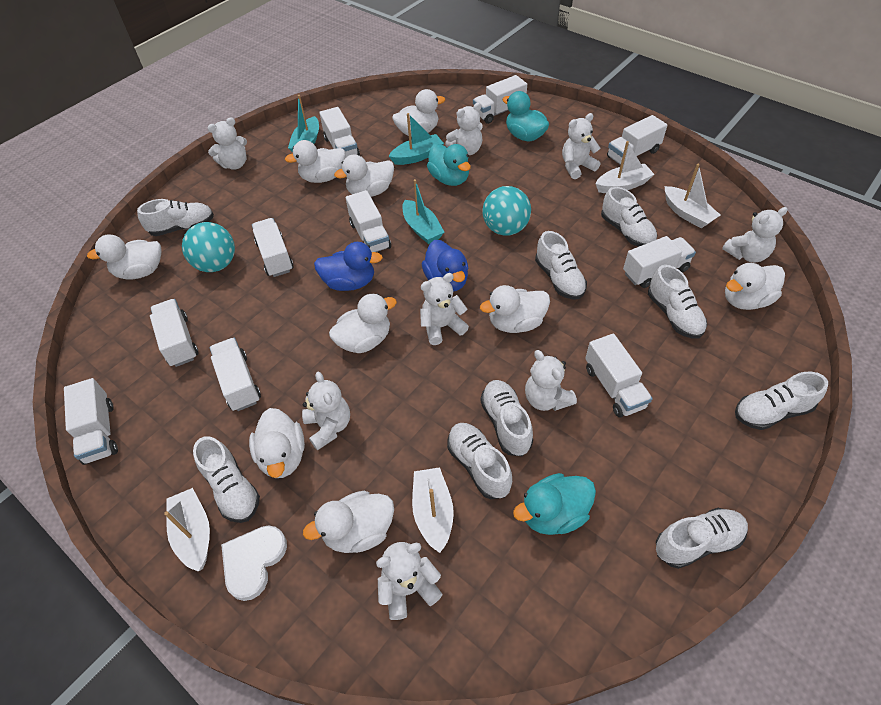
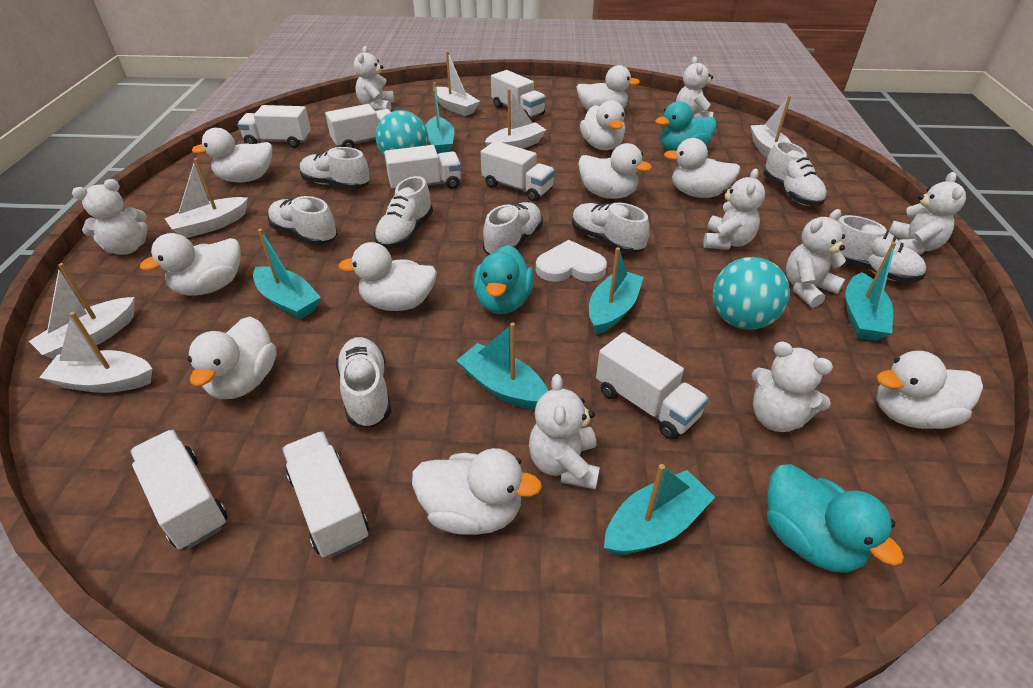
blue duck: 2 -> 0
turquoise boat: 3 -> 6
white boat: 4 -> 6
white duck: 9 -> 10
white shoe: 9 -> 8
white truck: 10 -> 8

